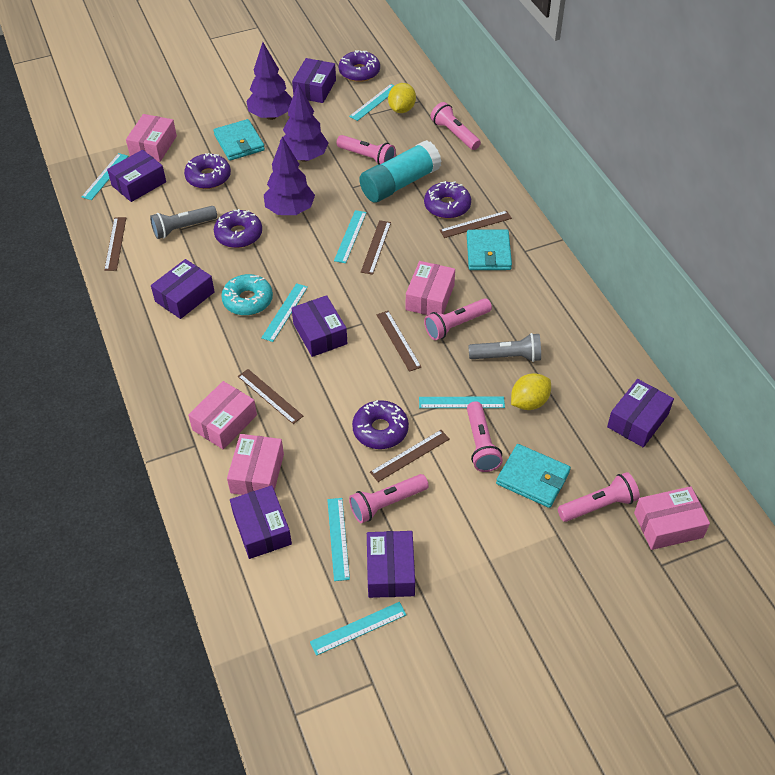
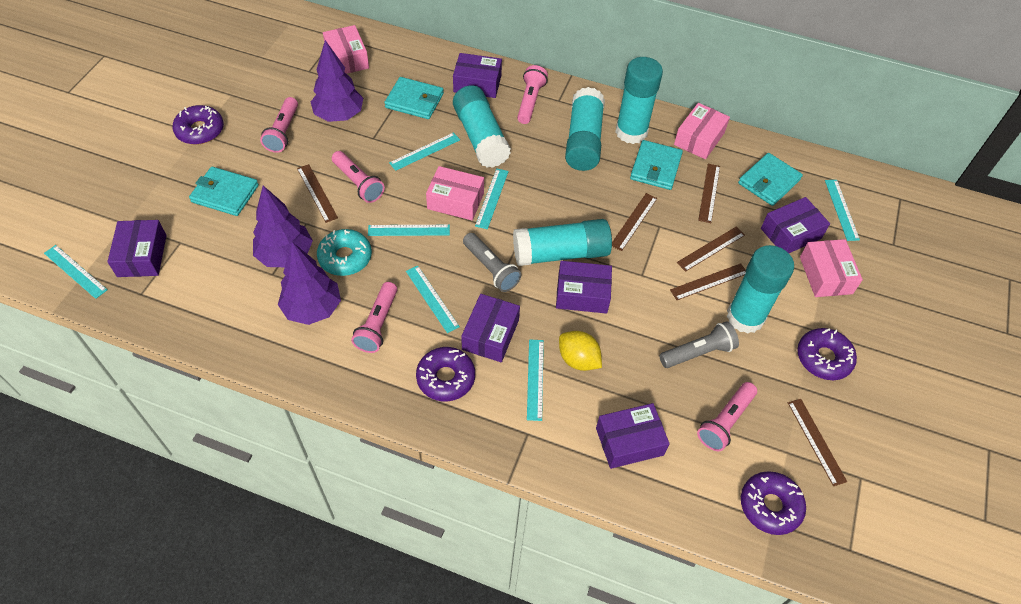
pink box: 5 -> 4
pink flashlight: 6 -> 5
purple box: 7 -> 6
purple donut: 5 -> 4
turquoise glue stick: 1 -> 5
turquoise wallet: 3 -> 4
yellow lemon: 2 -> 1

